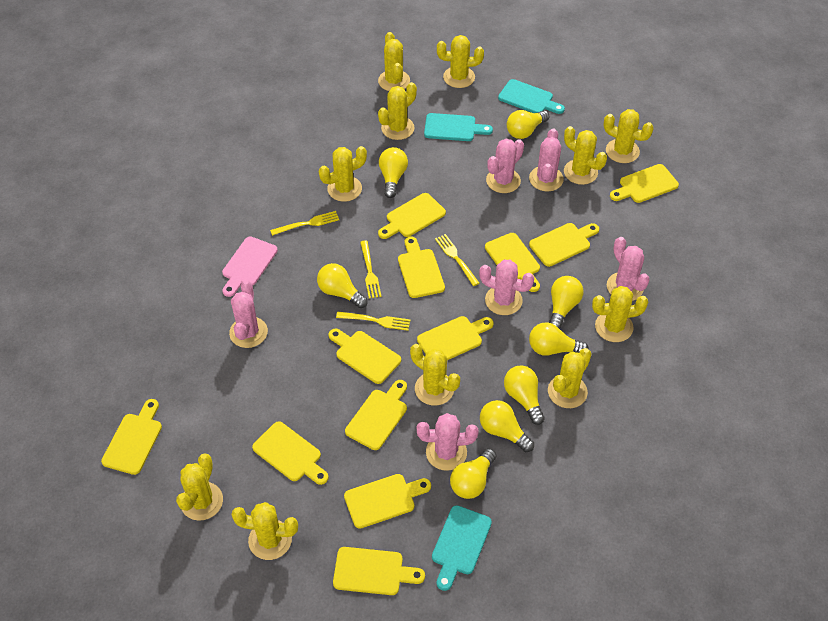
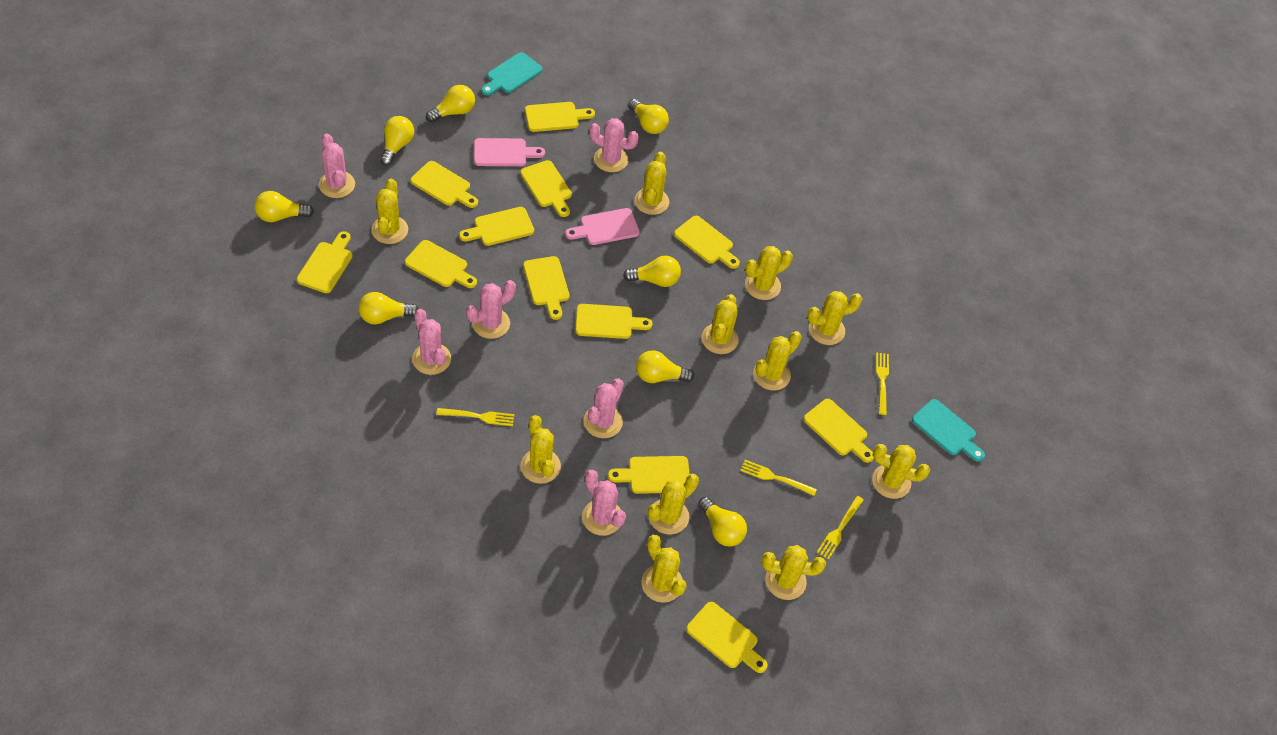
pink cutting board: 1 -> 2
turquoise cutting board: 3 -> 2

